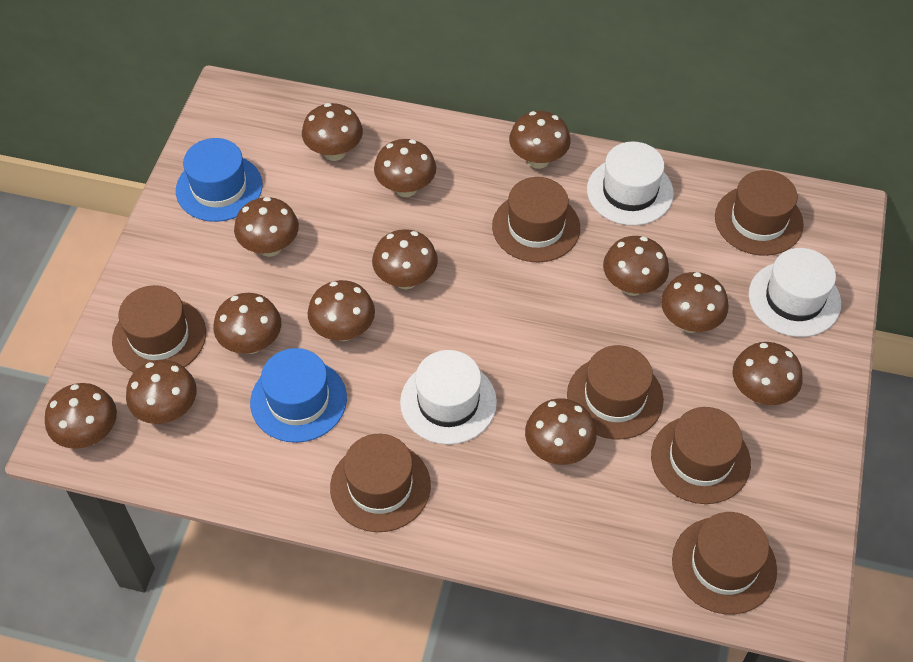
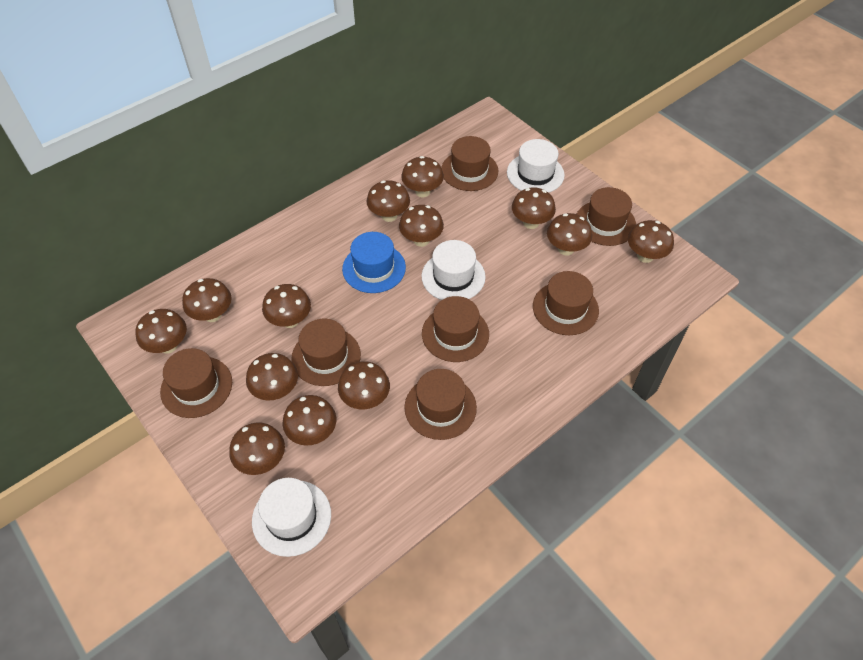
blue hat: 2 -> 1

